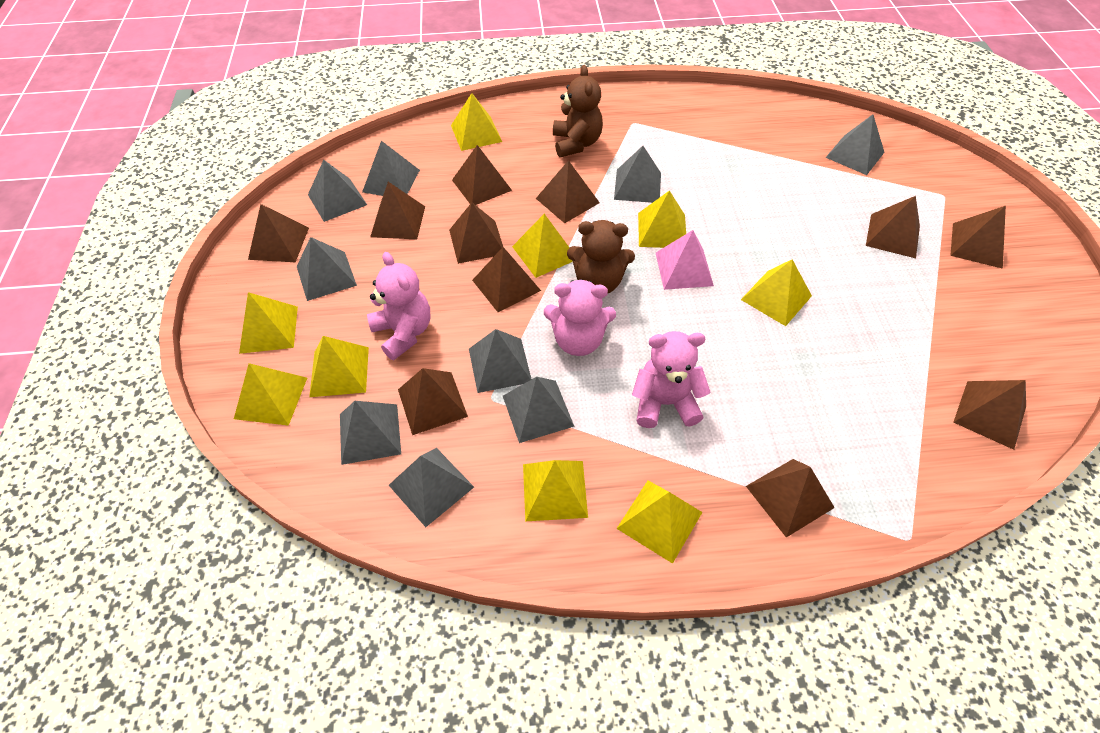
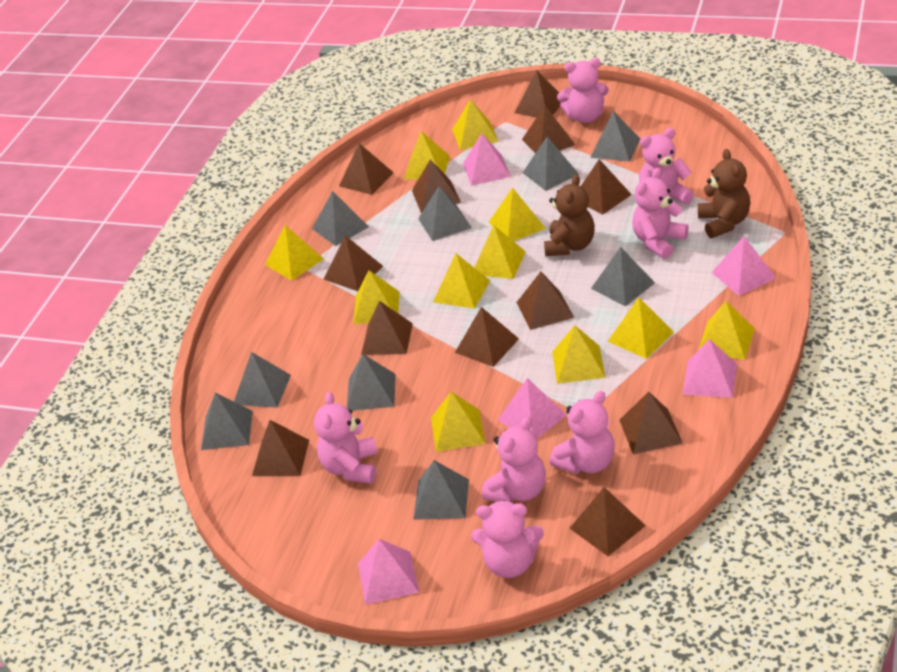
brown pyramid: 11 -> 12
pink pyramid: 1 -> 5
pink teddy bear: 3 -> 7
yellow pyramid: 9 -> 11

